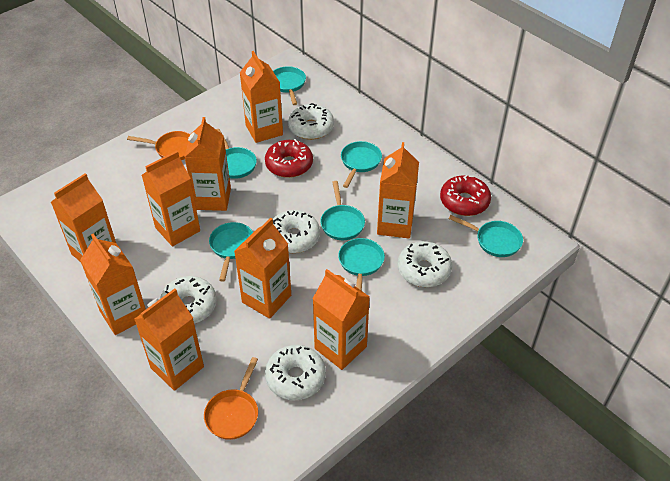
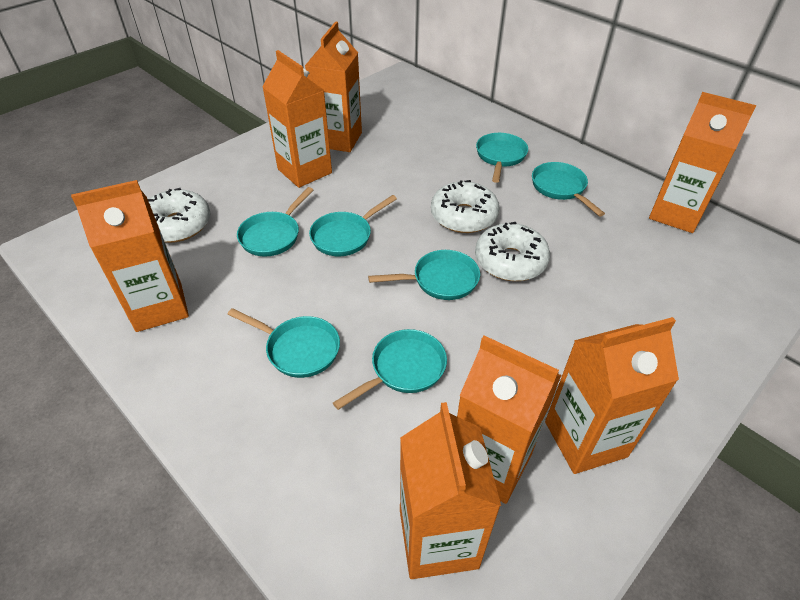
orange carton: 9 -> 7
orange pan: 2 -> 0
red donut: 2 -> 0
white donut: 5 -> 3

